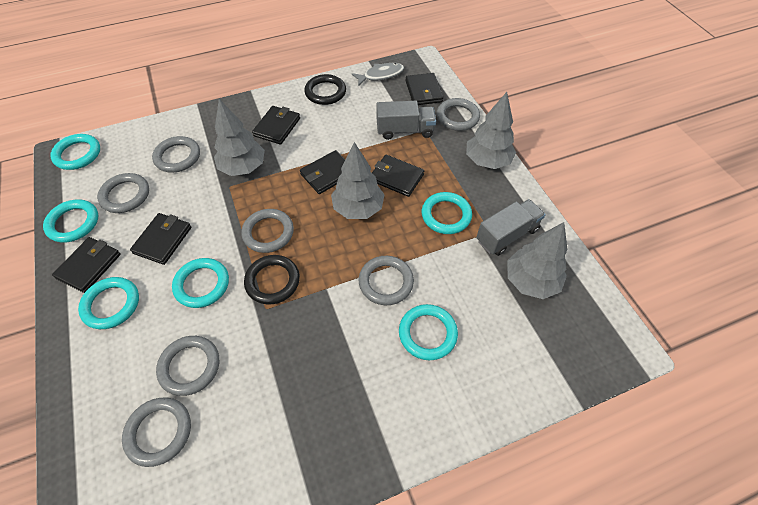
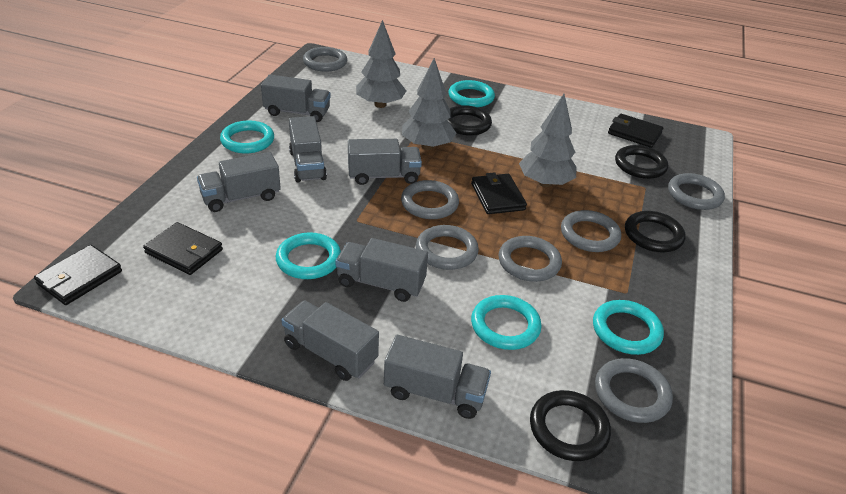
black ring: 2 -> 4
black wallet: 6 -> 4
grey fish: 1 -> 0
grey tree: 4 -> 3
grey truck: 2 -> 7
turquoise ring: 6 -> 5

